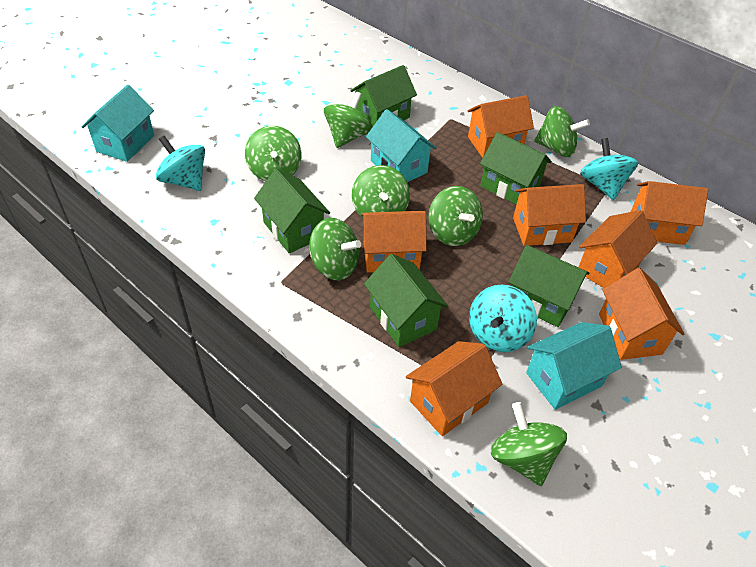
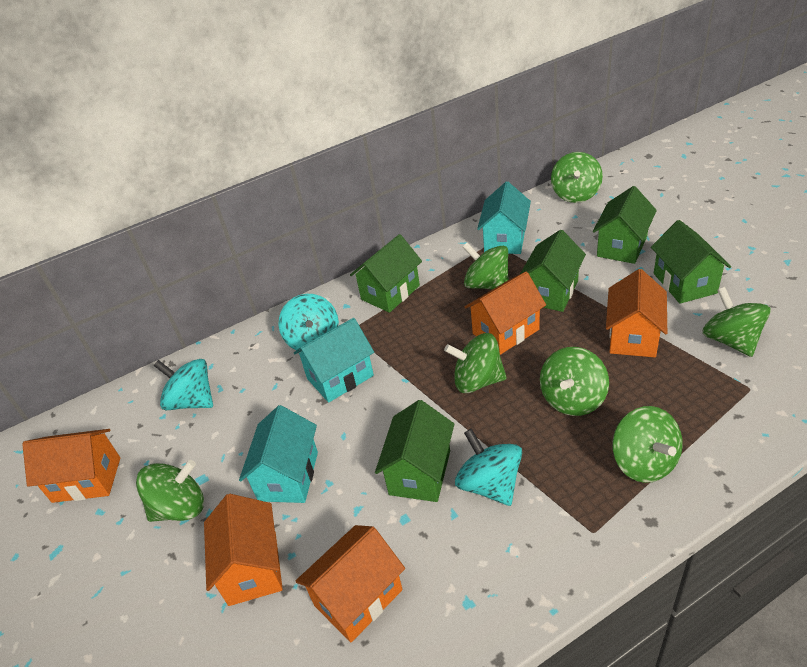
orange house: 7 -> 5

